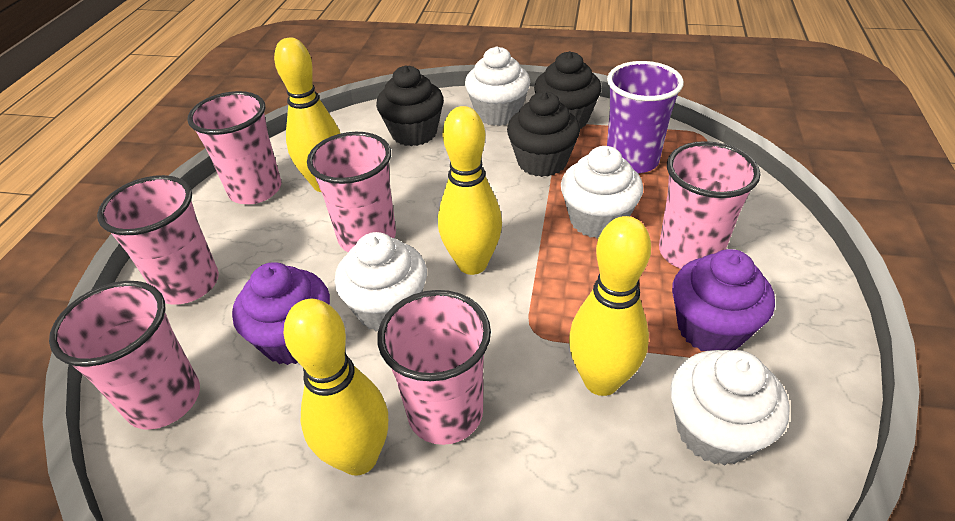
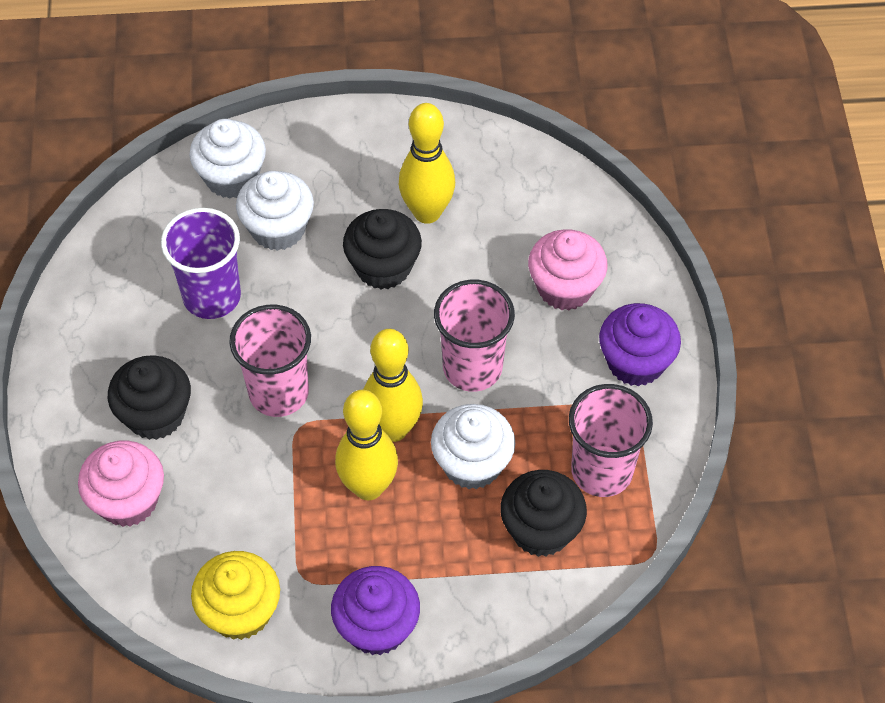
pink cup: 6 -> 3
pink cupcake: 0 -> 2
white cupcake: 4 -> 3
yellow bowling pin: 4 -> 3
yellow cupcake: 0 -> 1

